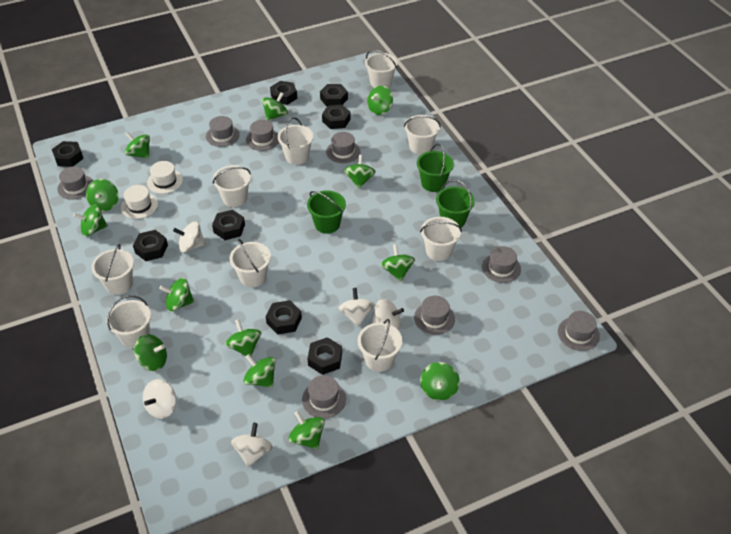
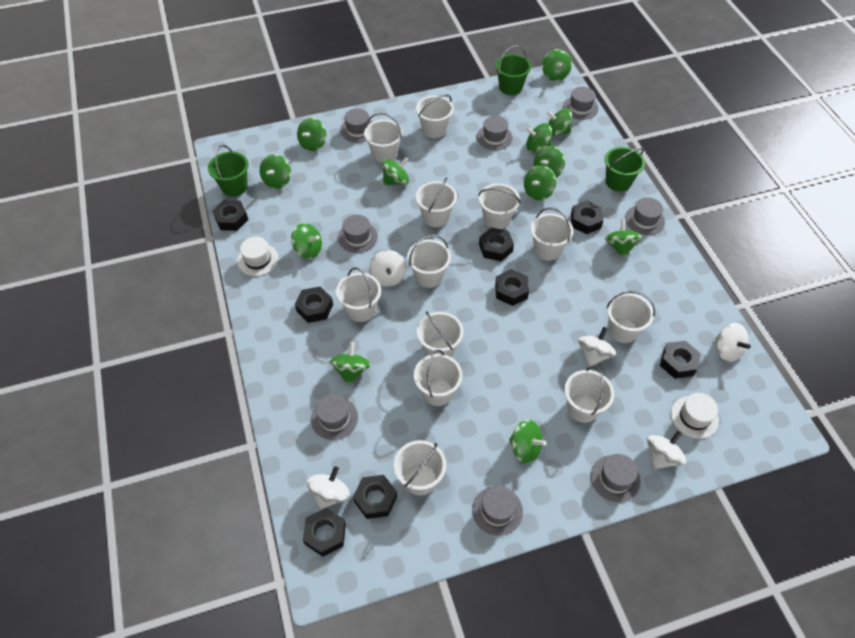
green spinning top: 13 -> 12
white bucket: 9 -> 12

